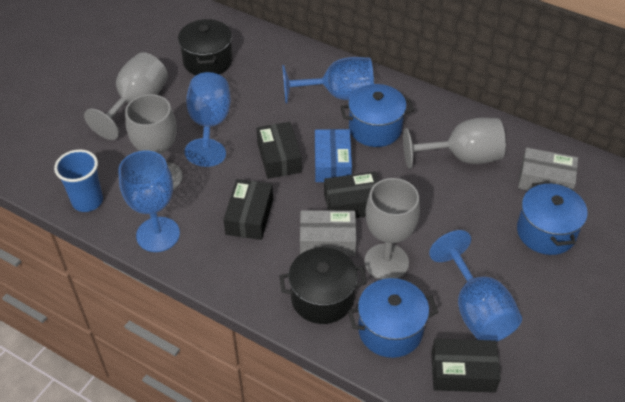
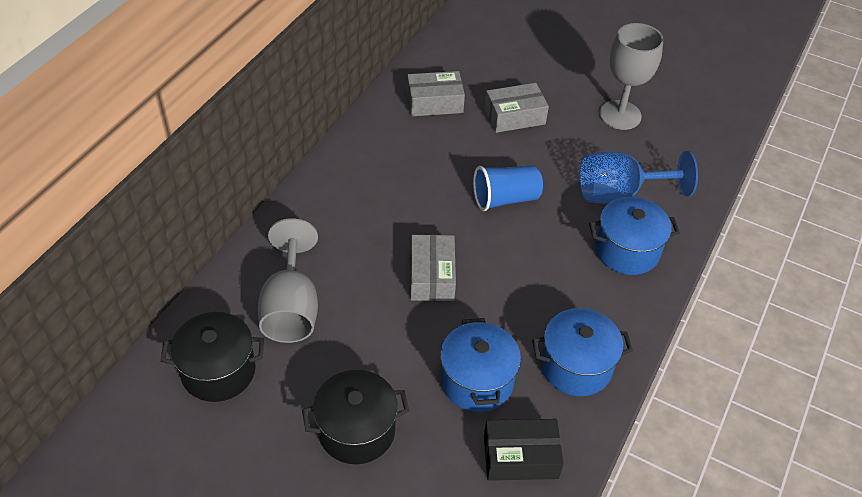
black box: 4 -> 1
blue box: 1 -> 0
blue goblet: 4 -> 1
grey box: 2 -> 3
grey goblet: 4 -> 2

